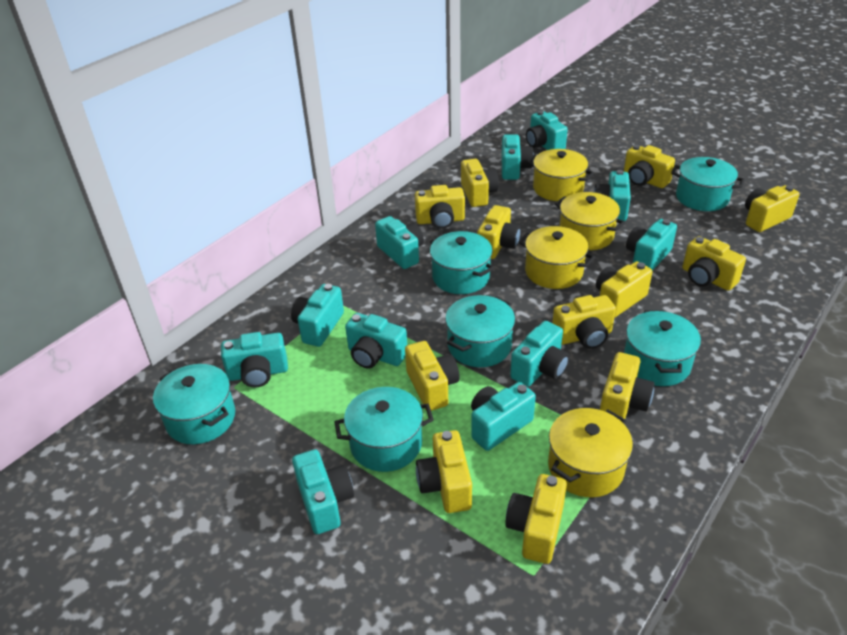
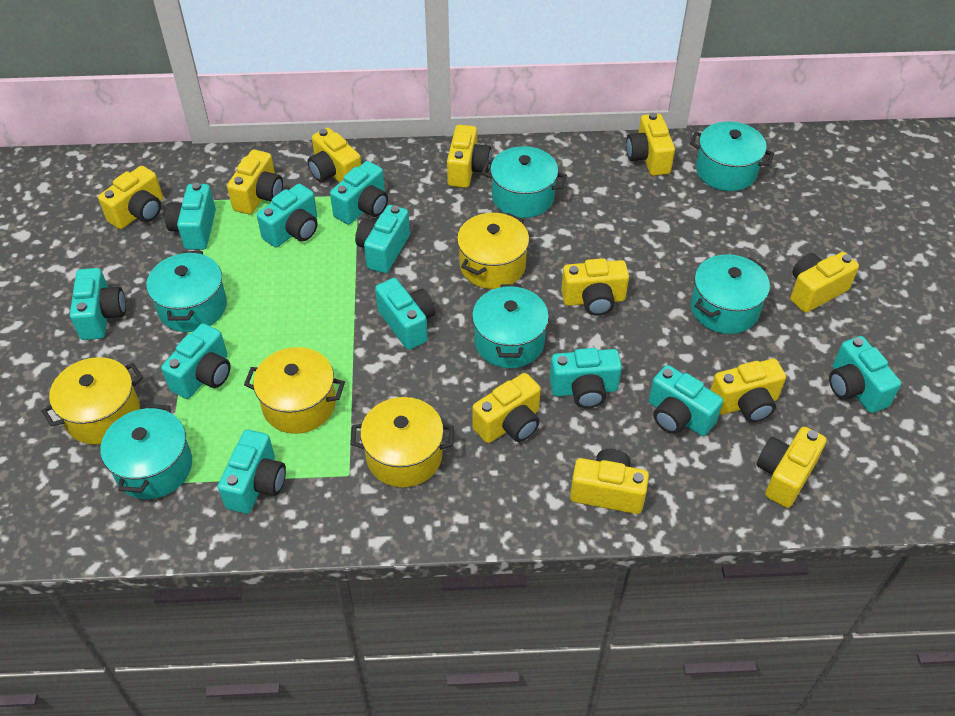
yellow camera: 12 -> 11

